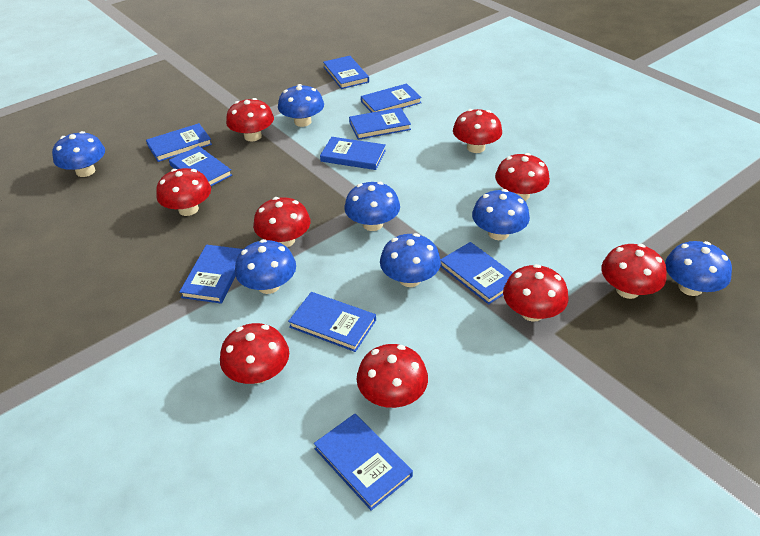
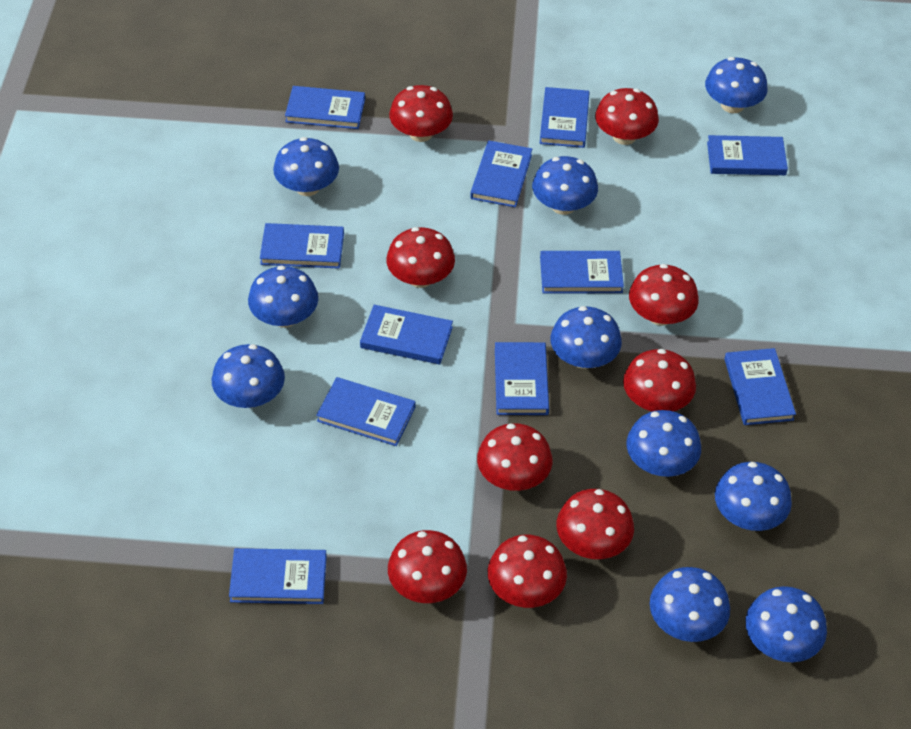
blue book: 10 -> 11
blue mushroom: 7 -> 10

